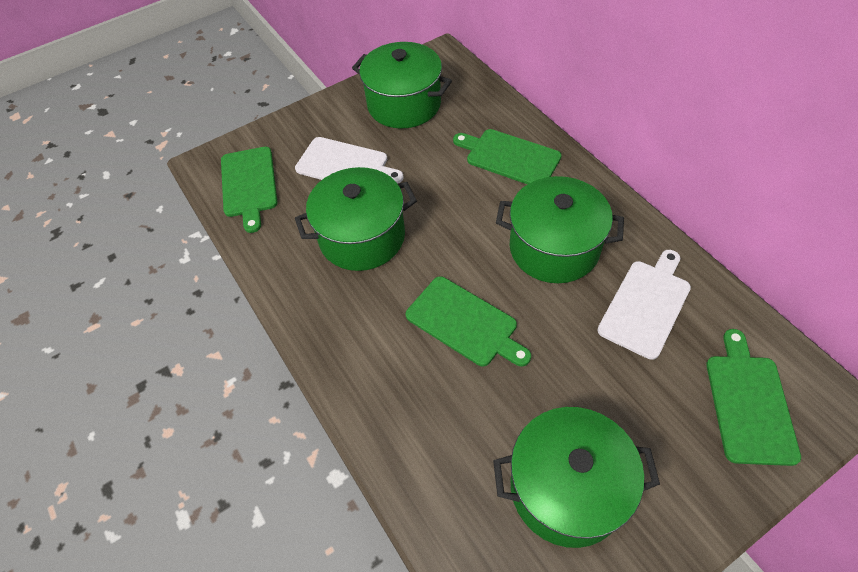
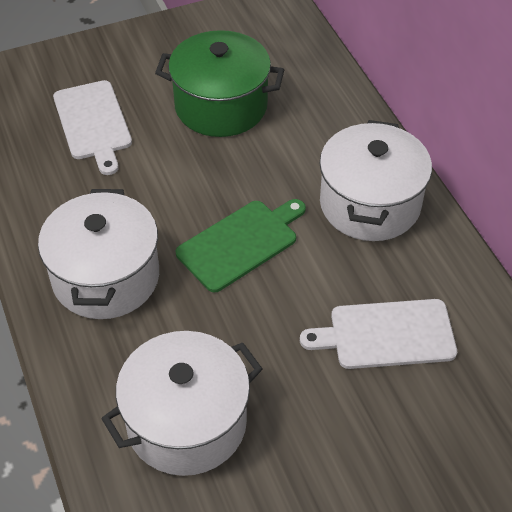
green cutting board: 4 -> 1
green pot: 4 -> 1
white pot: 0 -> 3

